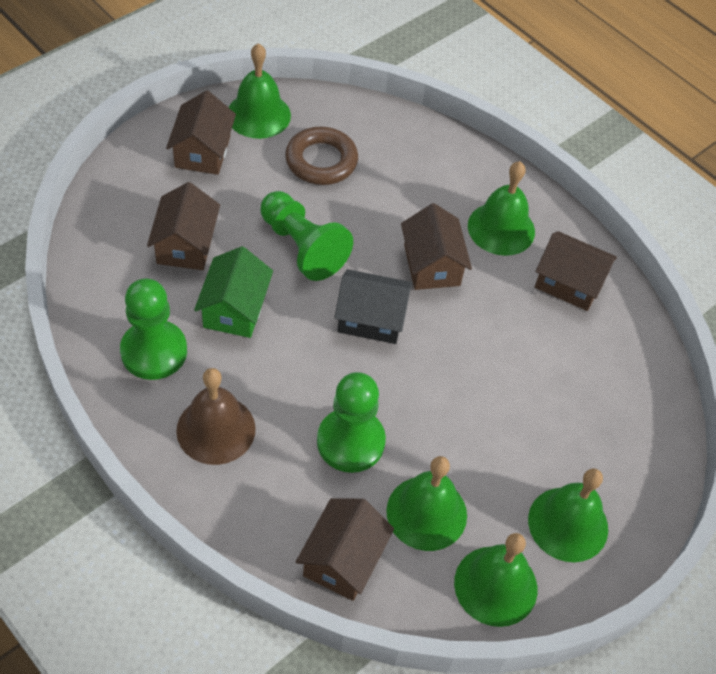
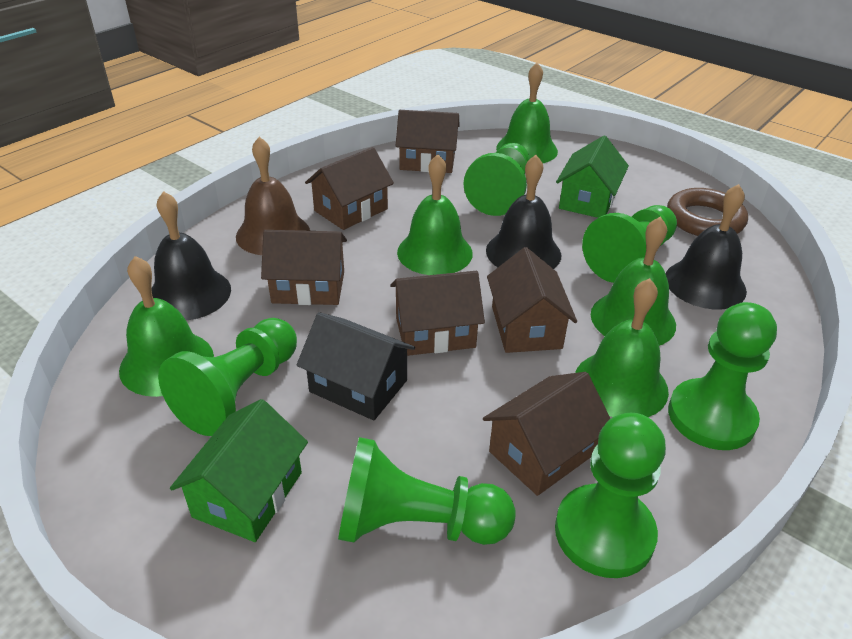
black bell: 0 -> 3
brown house: 5 -> 6
green house: 1 -> 2
green pawn: 3 -> 6

